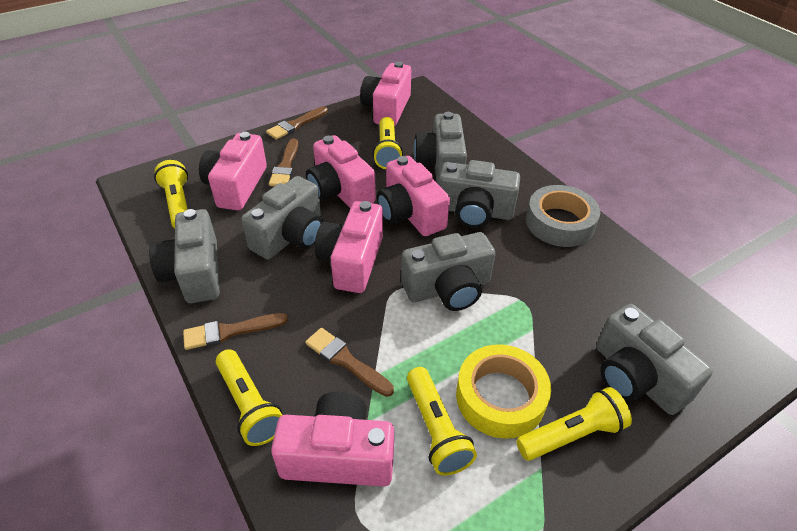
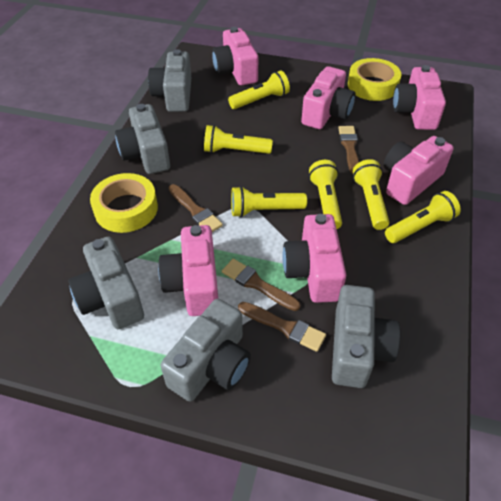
grey camera: 6 -> 5
grey tape: 1 -> 0
yellow flashlight: 5 -> 6
yellow tape: 1 -> 2

